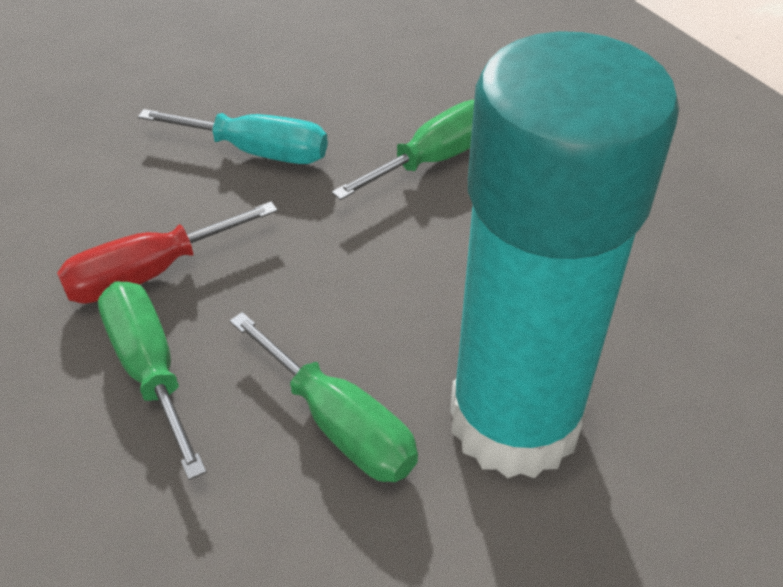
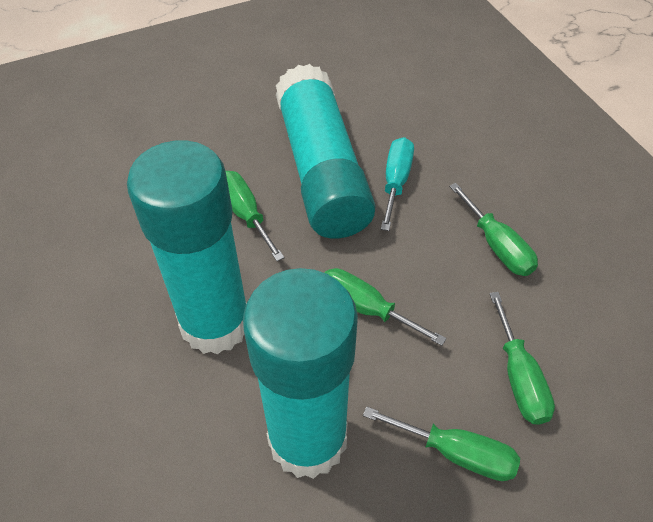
green screwdriver: 3 -> 5
red screwdriver: 1 -> 0
turquoise glue stick: 1 -> 3

